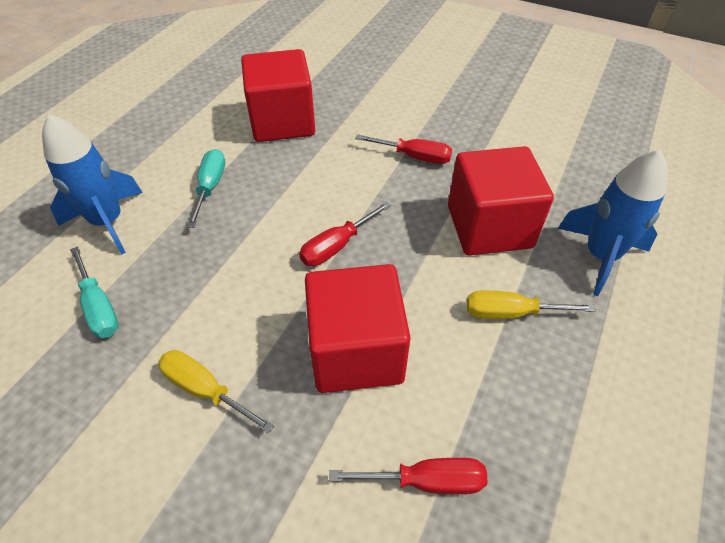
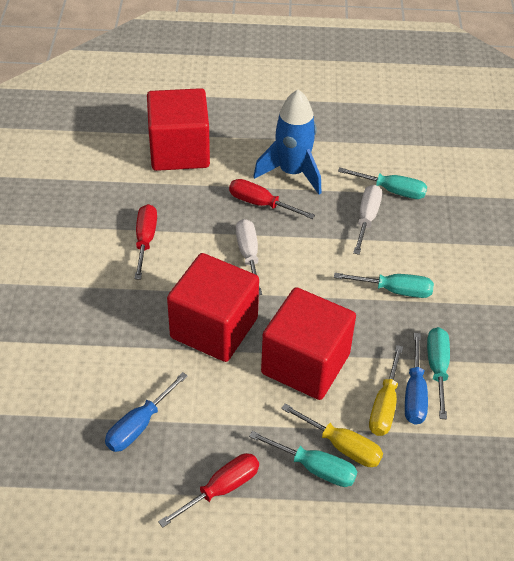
blue rocket: 2 -> 1
blue screwdriver: 0 -> 2
turquoise screwdriver: 2 -> 4
white screwdriver: 0 -> 2

